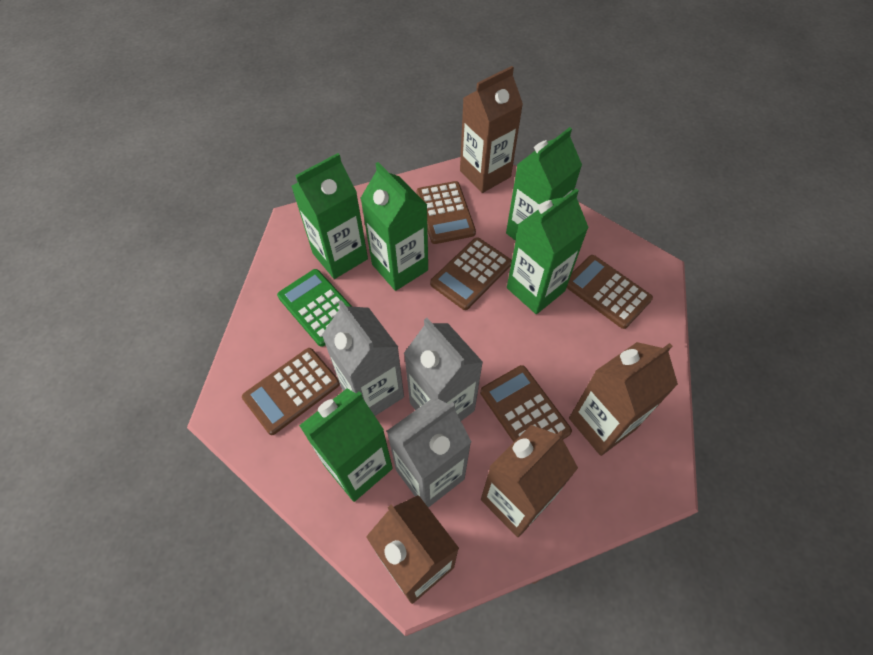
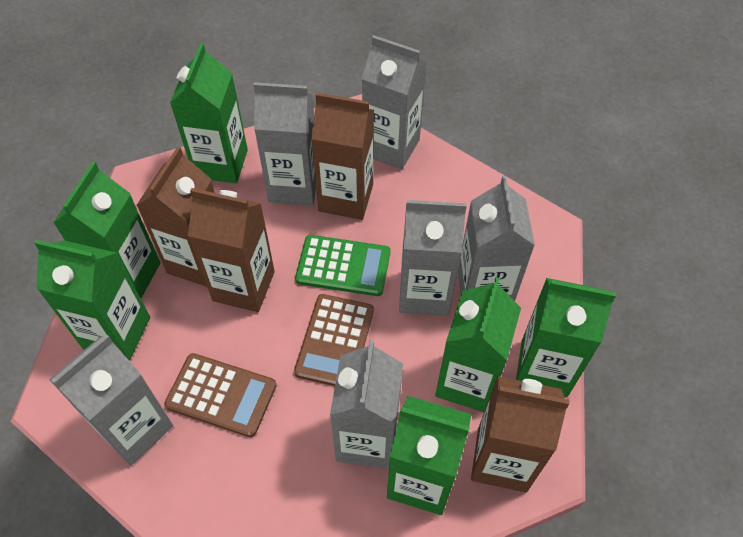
brown calculator: 5 -> 2
green carton: 5 -> 6
grey carton: 3 -> 6

